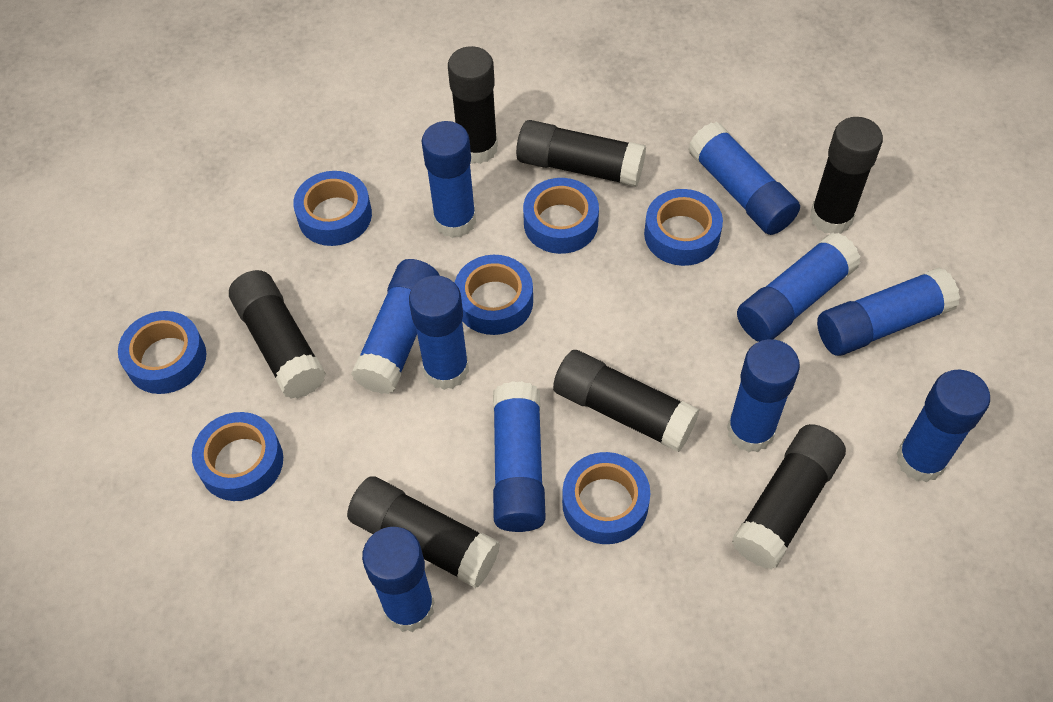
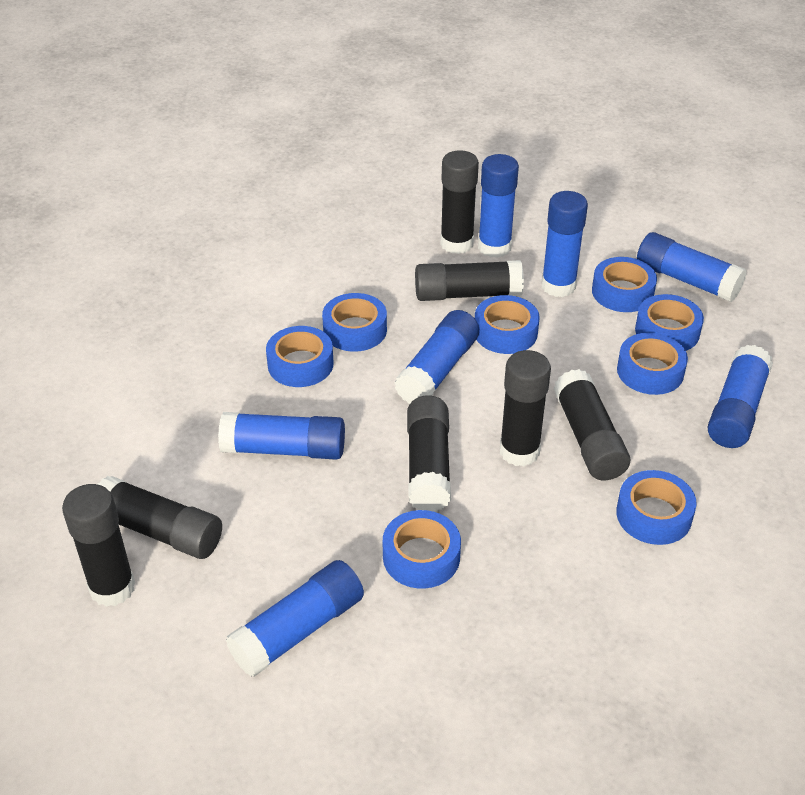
blue glue stick: 10 -> 7
blue tape: 7 -> 8

